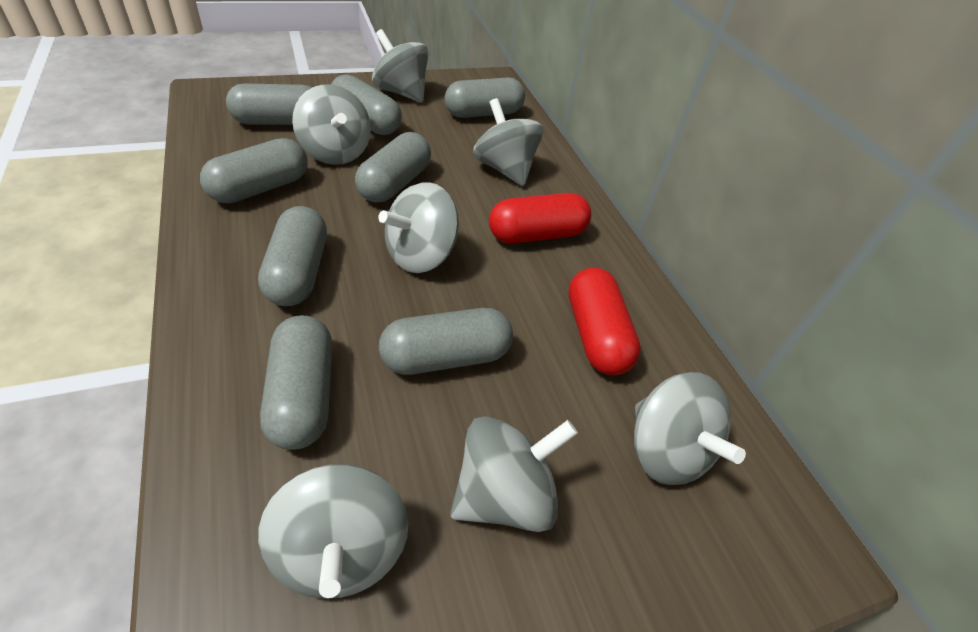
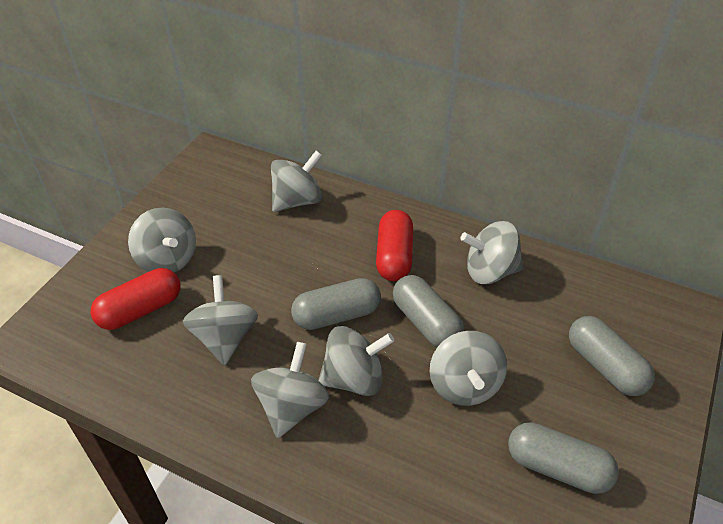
grey capsule: 8 -> 4

